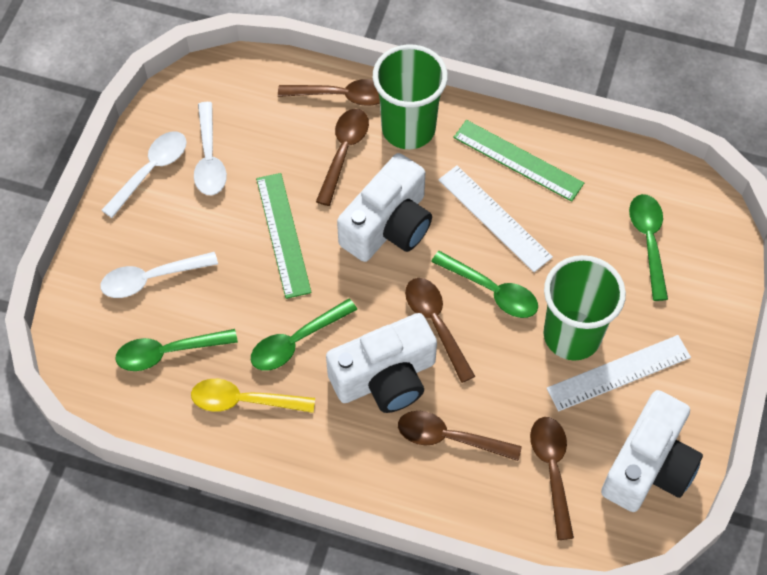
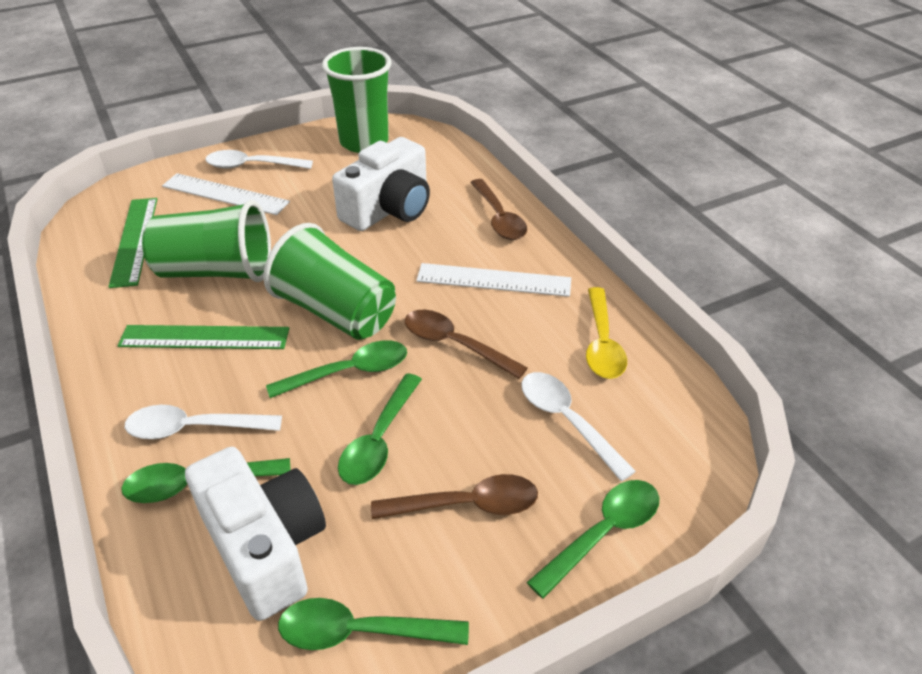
brown spoon: 5 -> 3
green cup: 2 -> 3
green spoon: 4 -> 5
white camera: 3 -> 2

